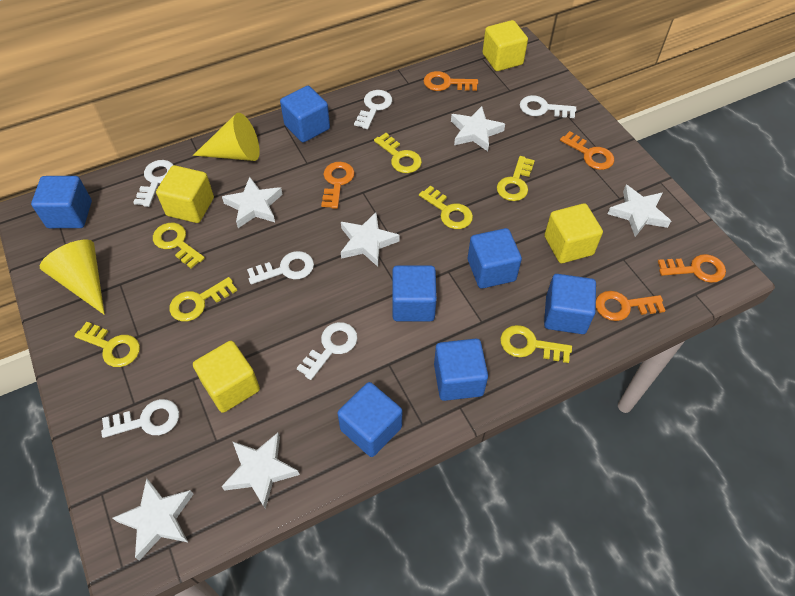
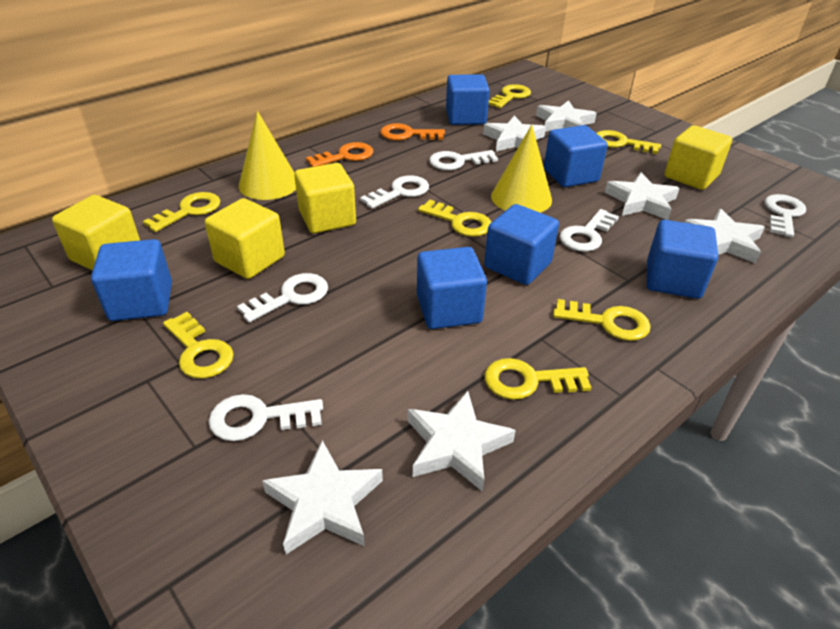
blue cube: 7 -> 6
orange key: 5 -> 2

